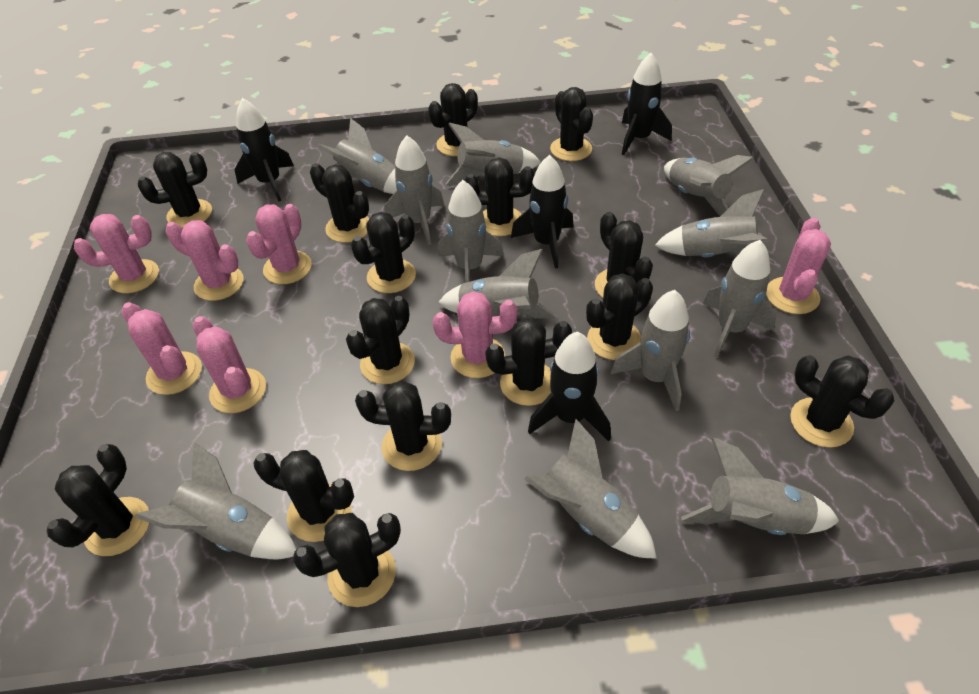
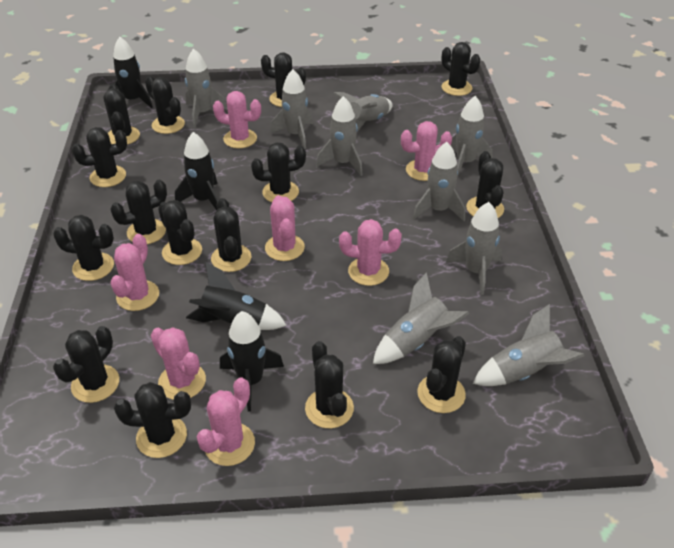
grey rocket: 12 -> 9

